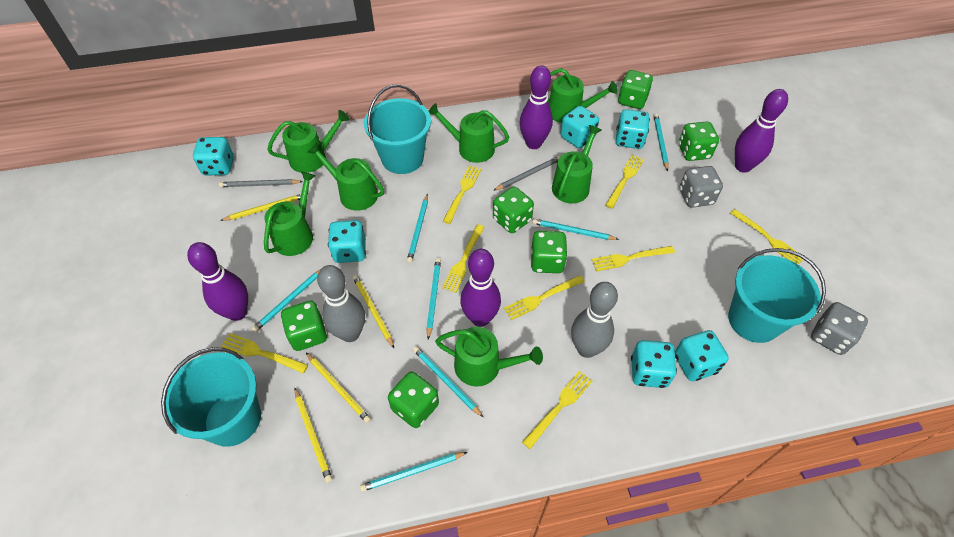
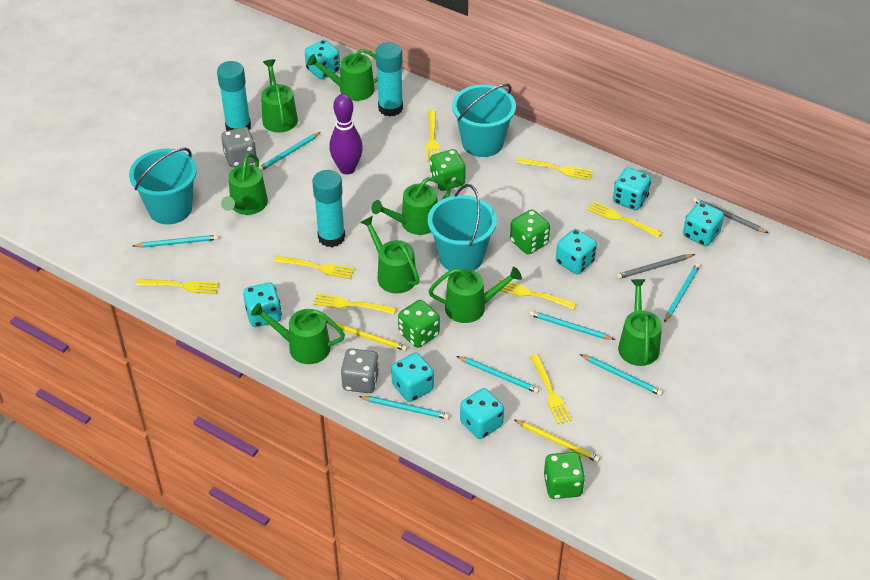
green dice: 6 -> 4
green watering can: 7 -> 8
grey bowling pin: 2 -> 0
purple bowling pin: 4 -> 1
turquoise dice: 6 -> 7
turquoise glue stick: 0 -> 3
yellow pencil: 4 -> 2

